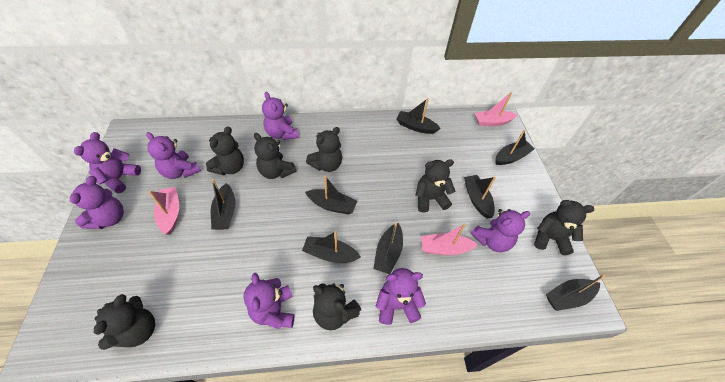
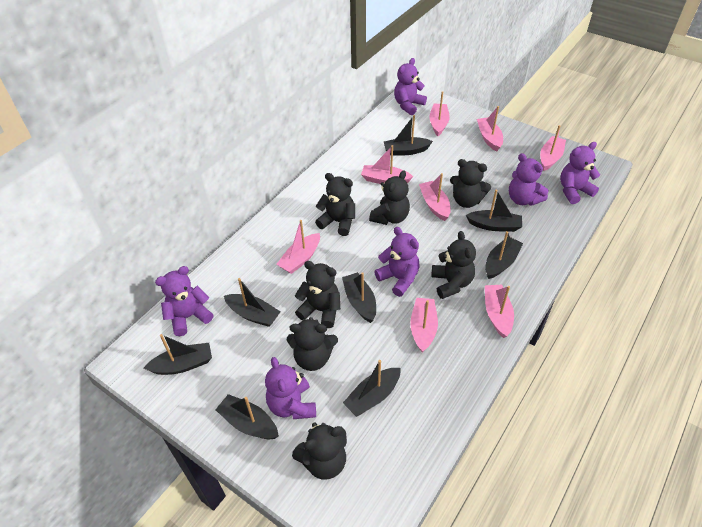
pink boat: 3 -> 8
purple teddy bear: 7 -> 6

